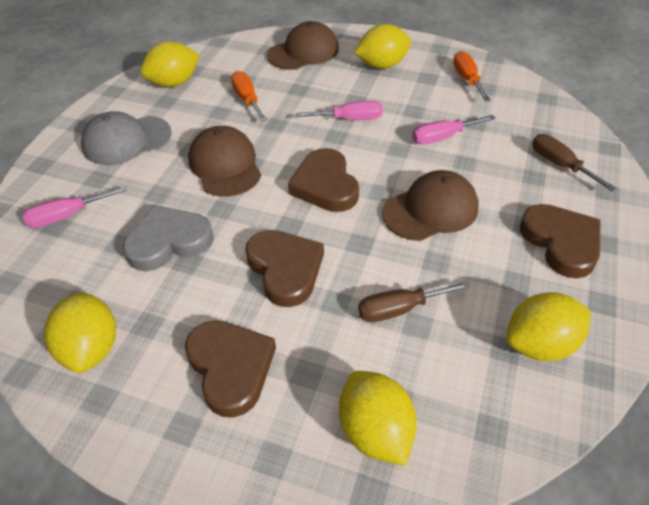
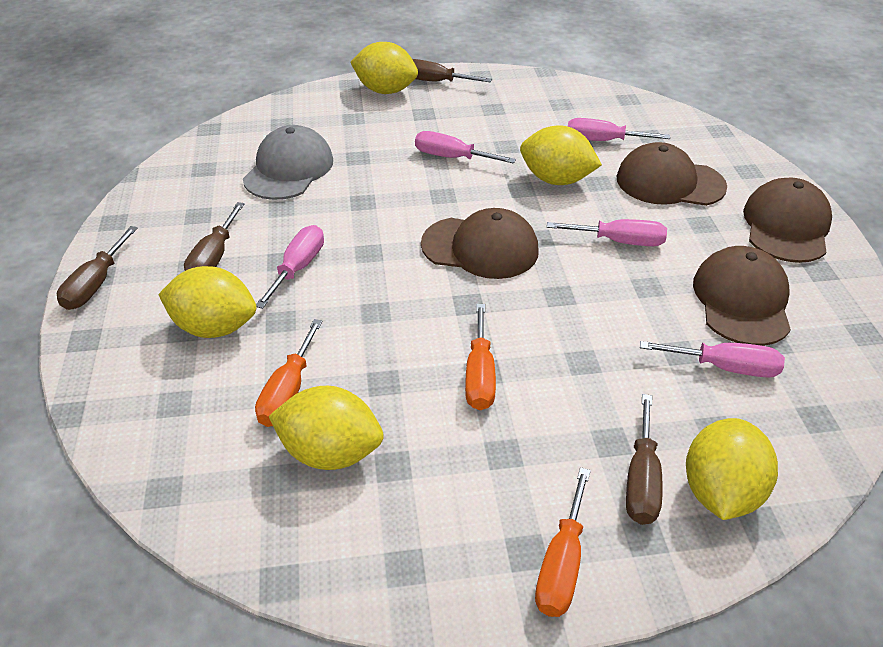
brown cap: 3 -> 4
brown heart: 4 -> 0
brown screwdriver: 2 -> 4
grey heart: 1 -> 0
orange screwdriver: 2 -> 3
pink screwdriver: 3 -> 5

